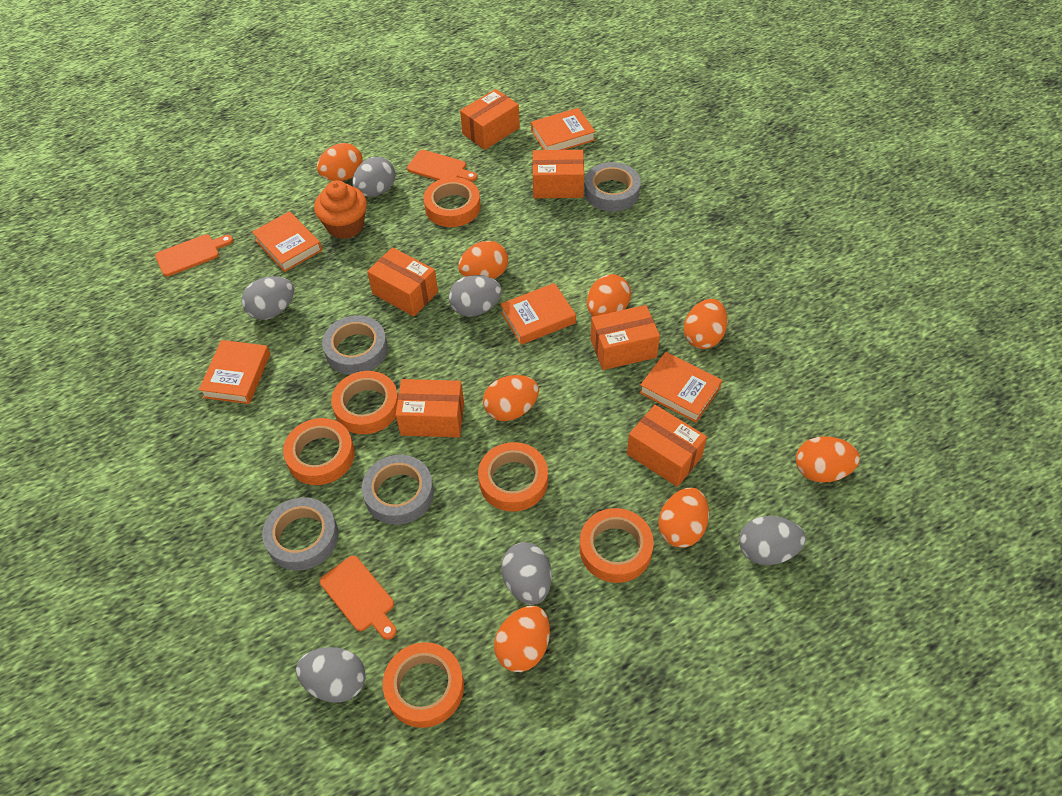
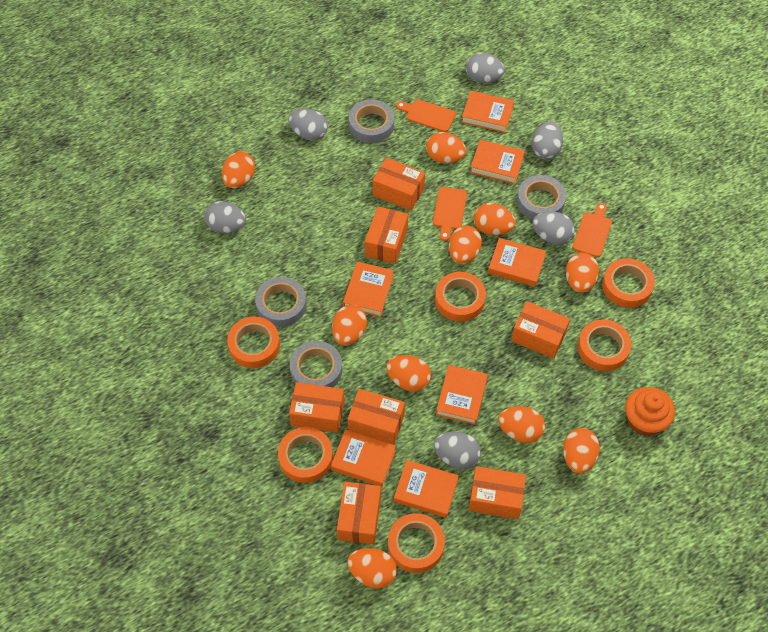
orange book: 5 -> 7
orange box: 6 -> 7
orange egg: 8 -> 10

